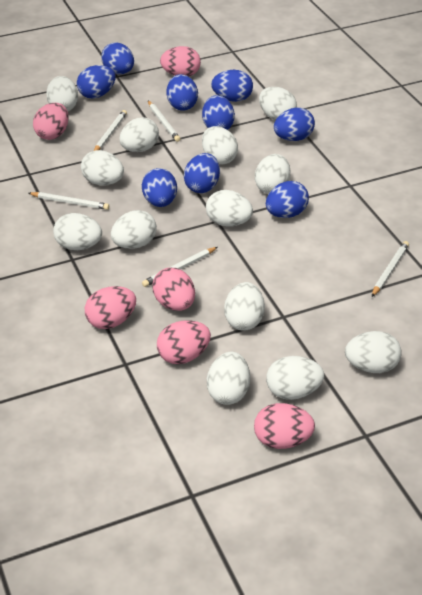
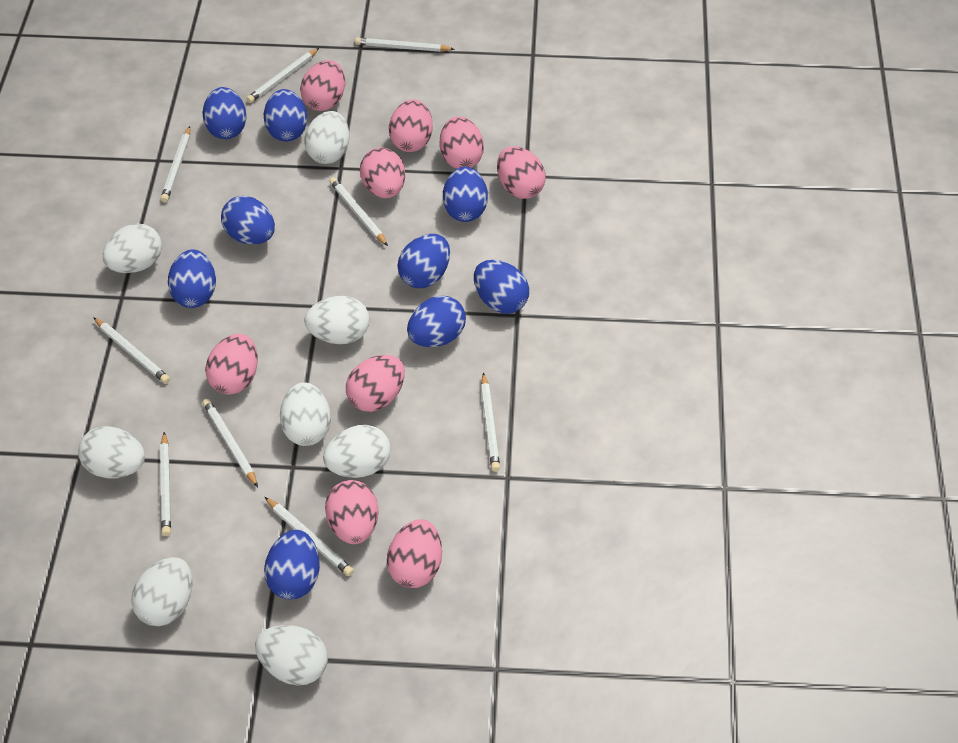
pink egg: 6 -> 9
white egg: 13 -> 8
white pencil: 5 -> 9

